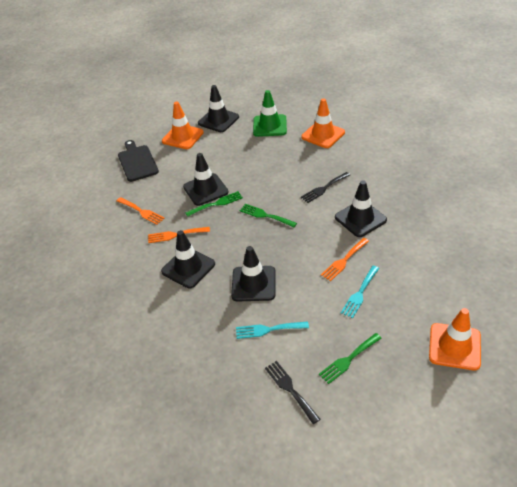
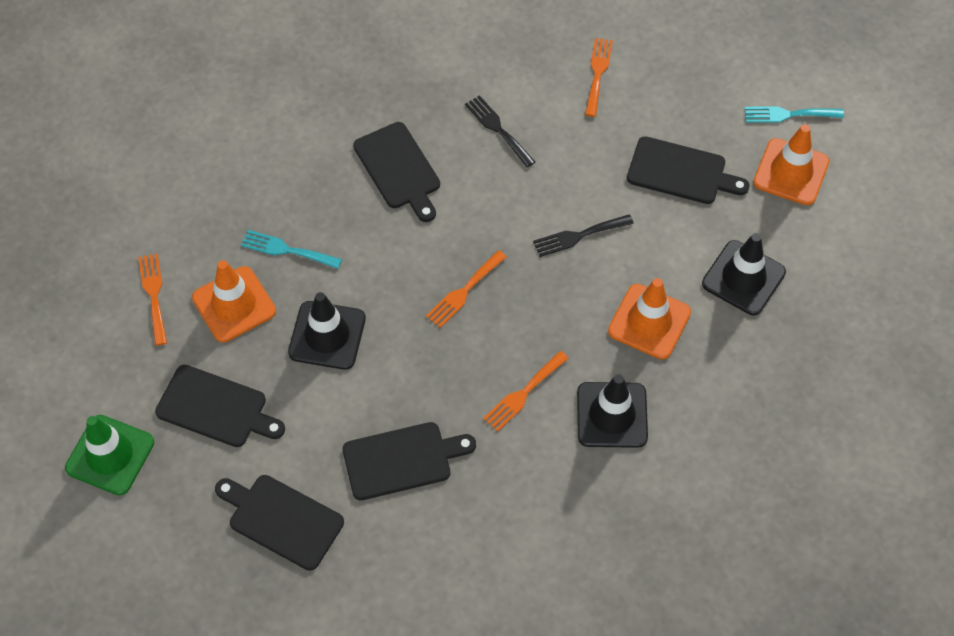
black cutting board: 1 -> 5
black traffic cone: 5 -> 3
green fork: 3 -> 0
orange fork: 3 -> 4

